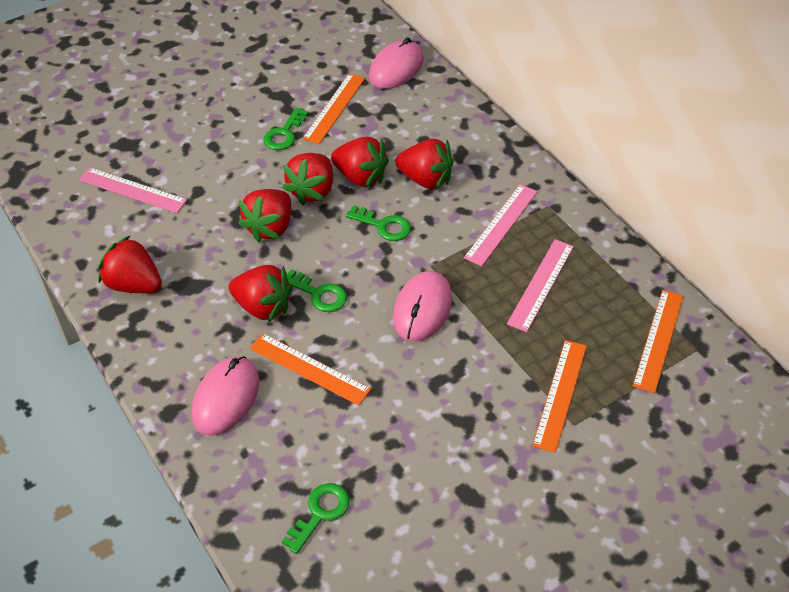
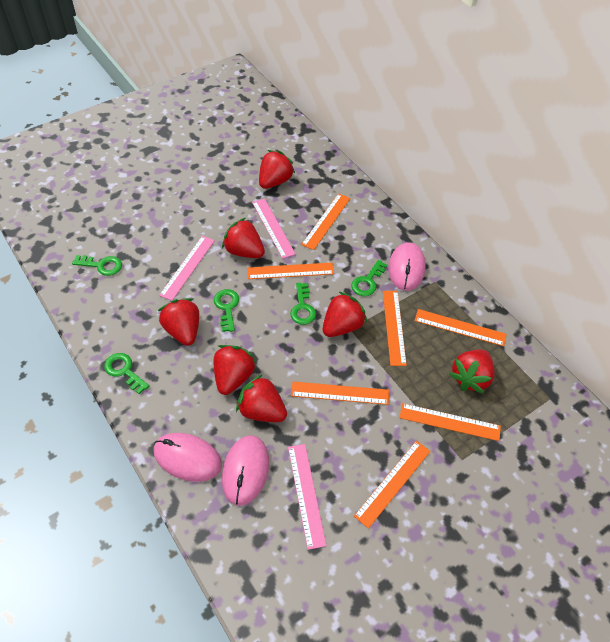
green key: 4 -> 5
orange ruler: 4 -> 7
red strawberry: 6 -> 7

